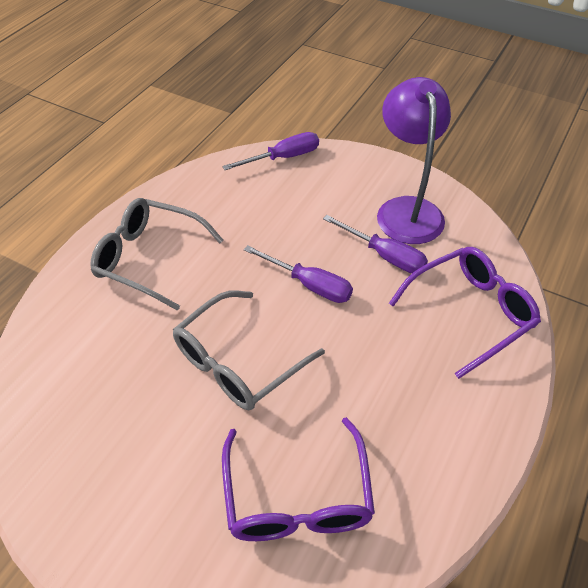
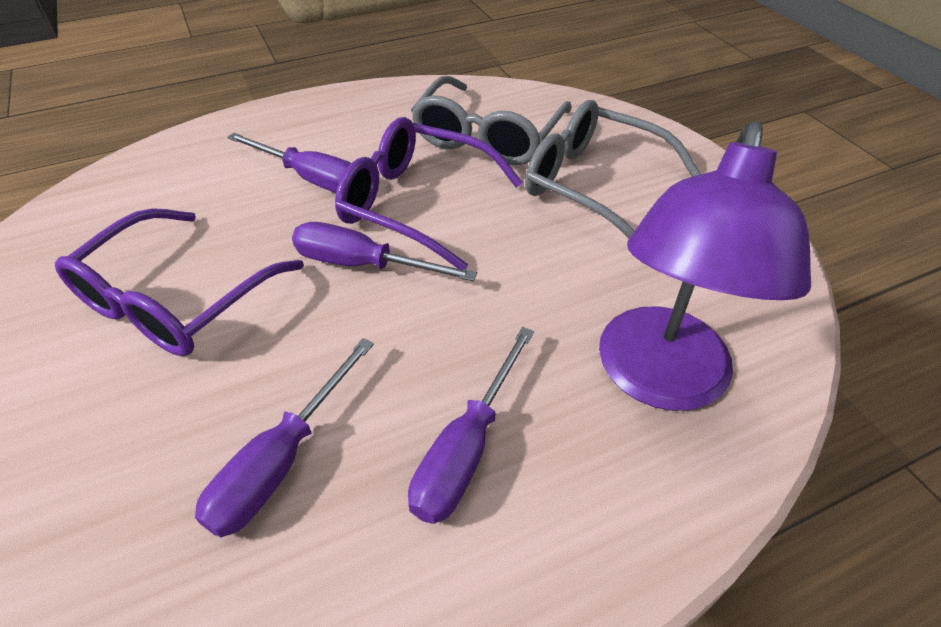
purple screwdriver: 3 -> 4

